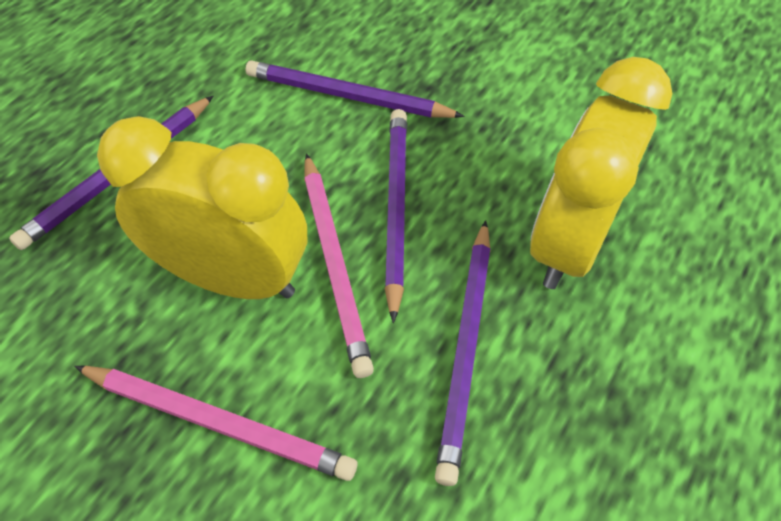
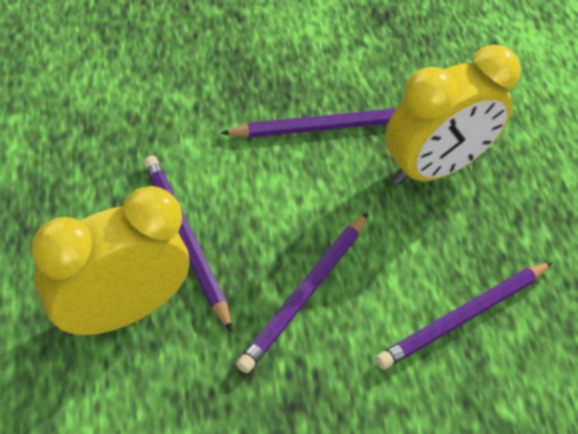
pink pencil: 2 -> 0

